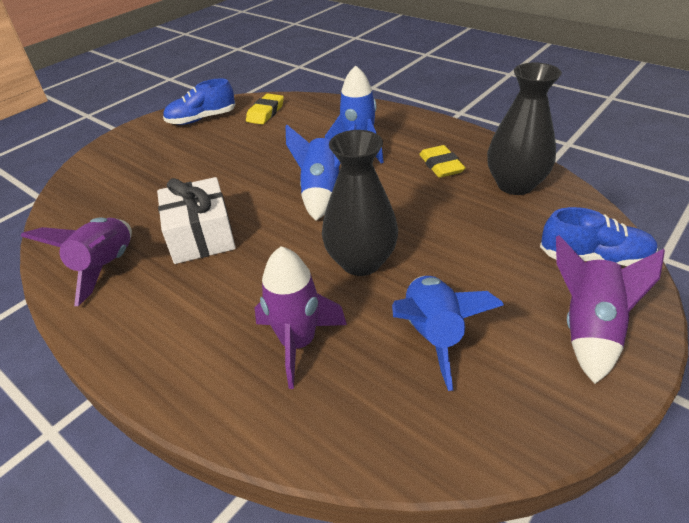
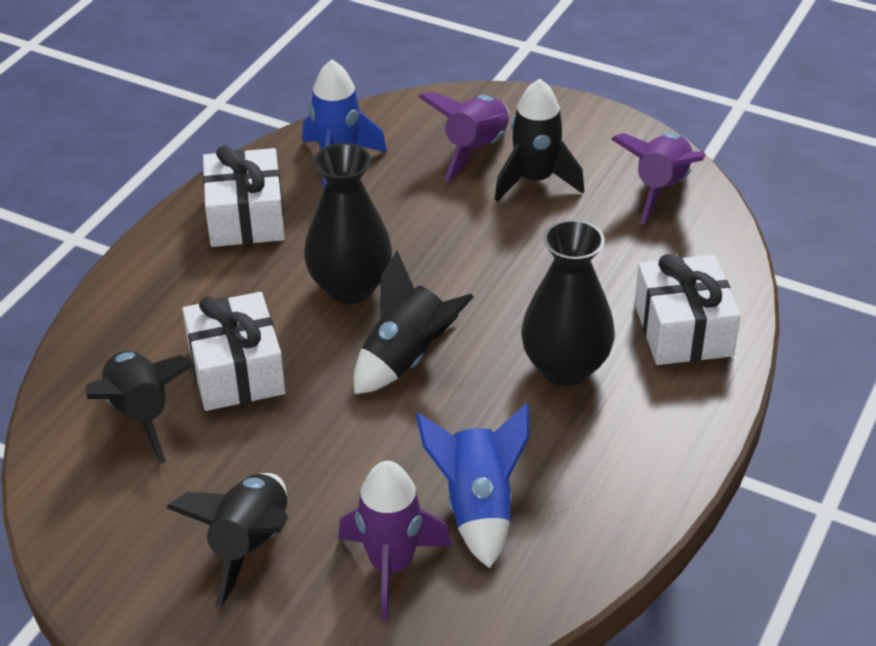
black rocket: 0 -> 4
blue rocket: 3 -> 2
blue shoe: 2 -> 0
white gift: 1 -> 3
yellow eraser: 2 -> 0

